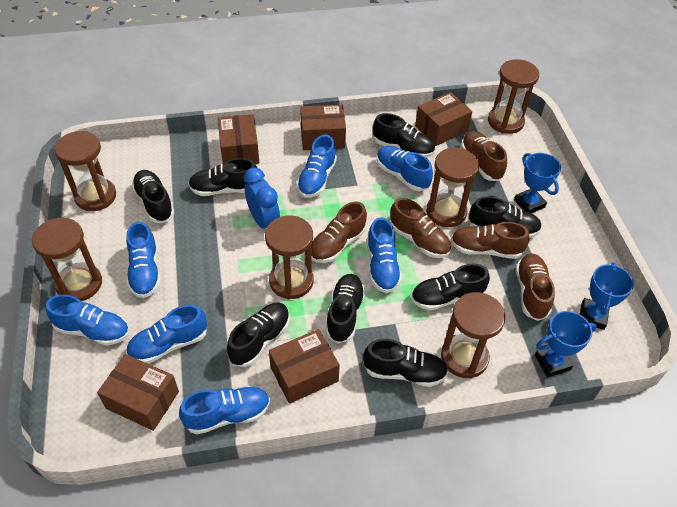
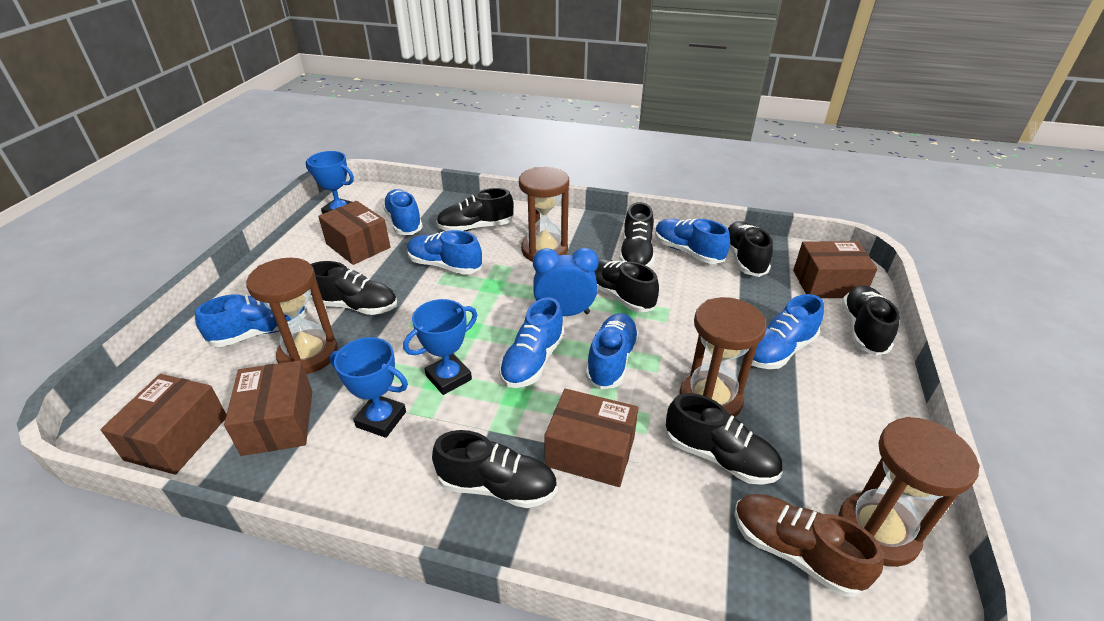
brown hourglass: 6 -> 4
brown shoe: 5 -> 1

